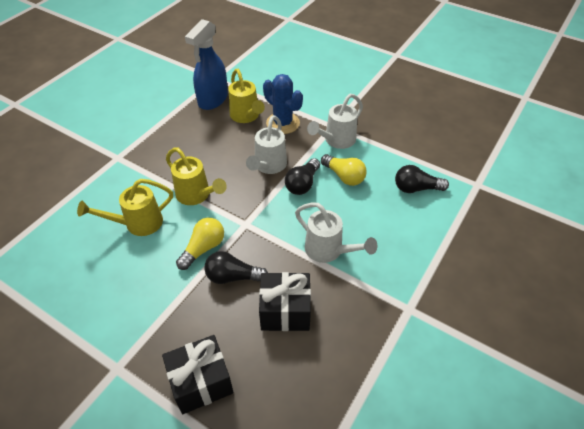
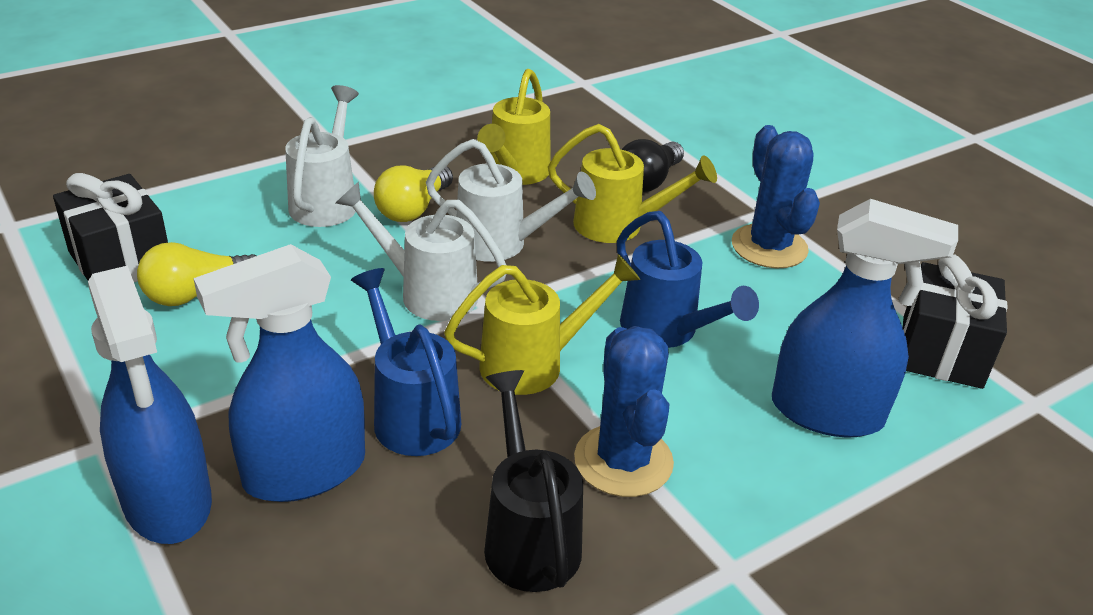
black light bulb: 3 -> 1
black watering can: 0 -> 1
blue cactus: 1 -> 2
blue spray bottle: 1 -> 3
blue watering can: 0 -> 2

